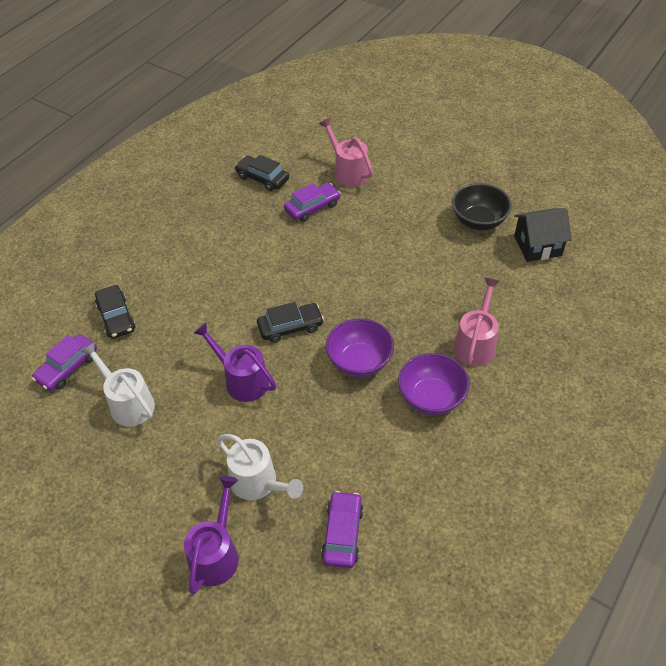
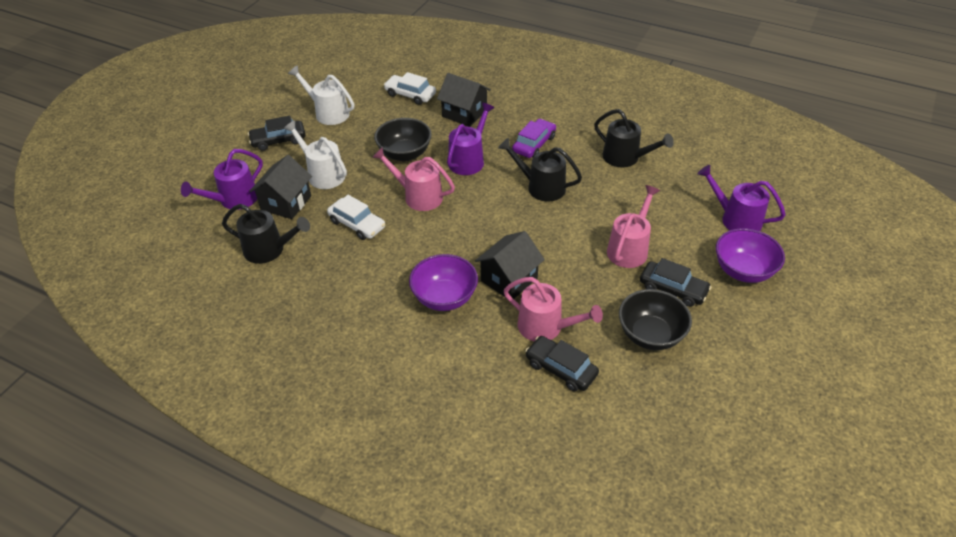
black bowl: 1 -> 2
black house: 1 -> 3
black watering can: 0 -> 3
pink watering can: 2 -> 3
purple car: 3 -> 1
purple watering can: 2 -> 3
white car: 0 -> 2

